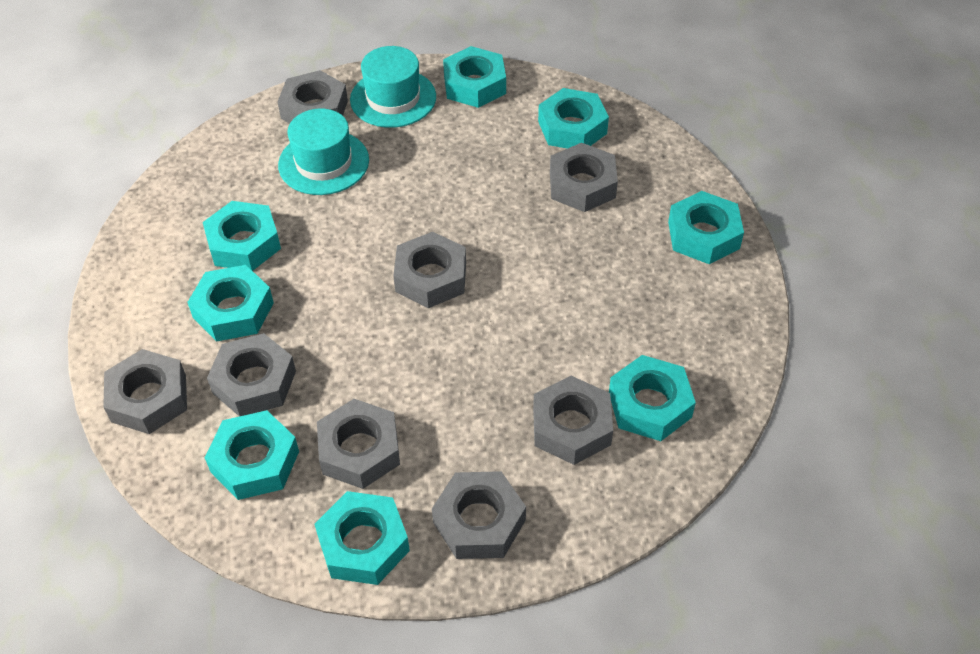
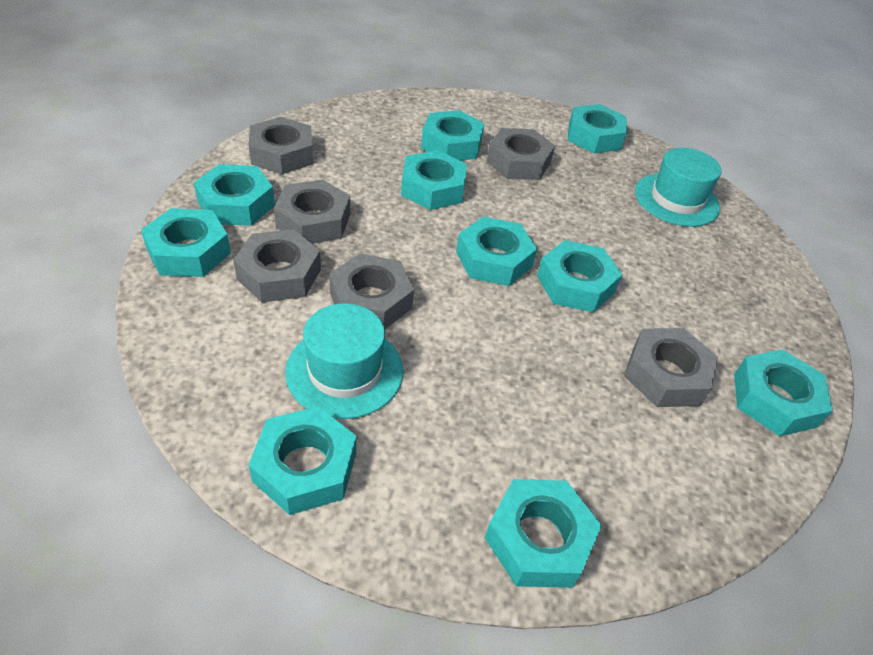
grey nut: 8 -> 6
turquoise nut: 8 -> 10

